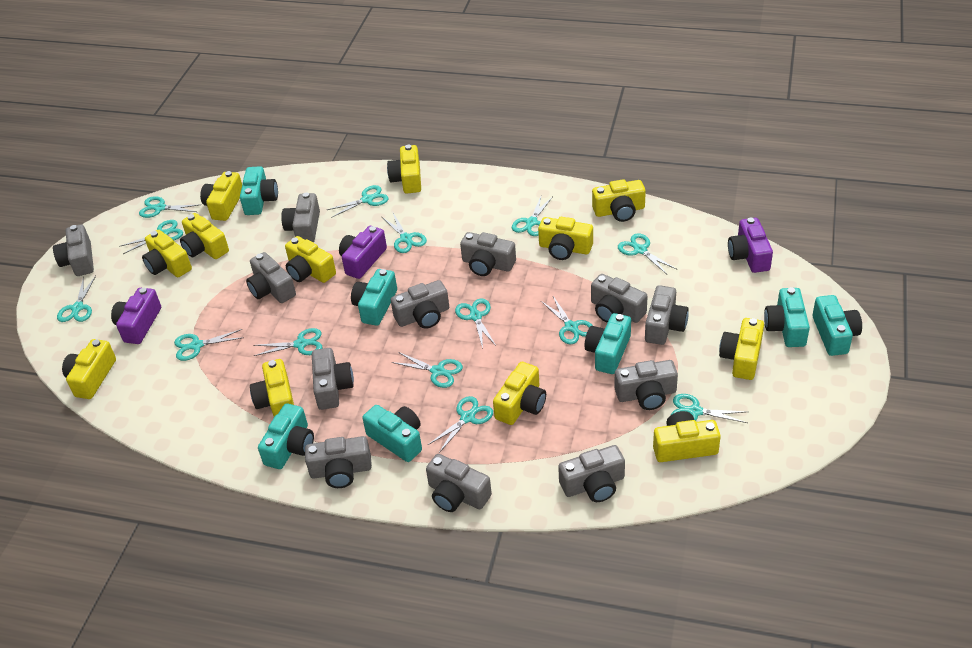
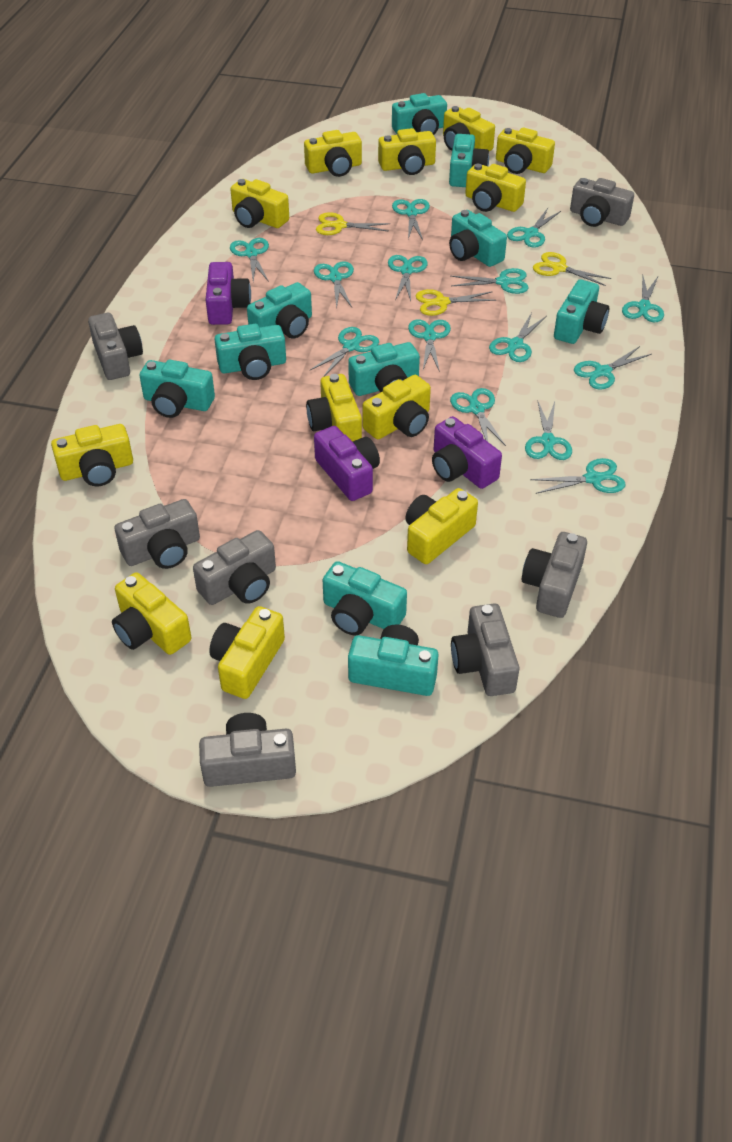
grey camera: 12 -> 7
turquoise camera: 7 -> 10
yellow scissors: 0 -> 3

